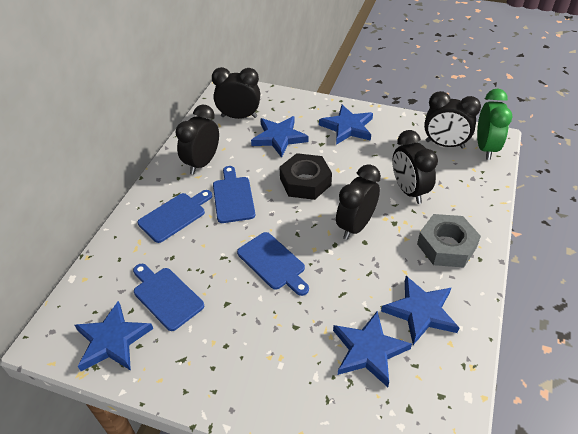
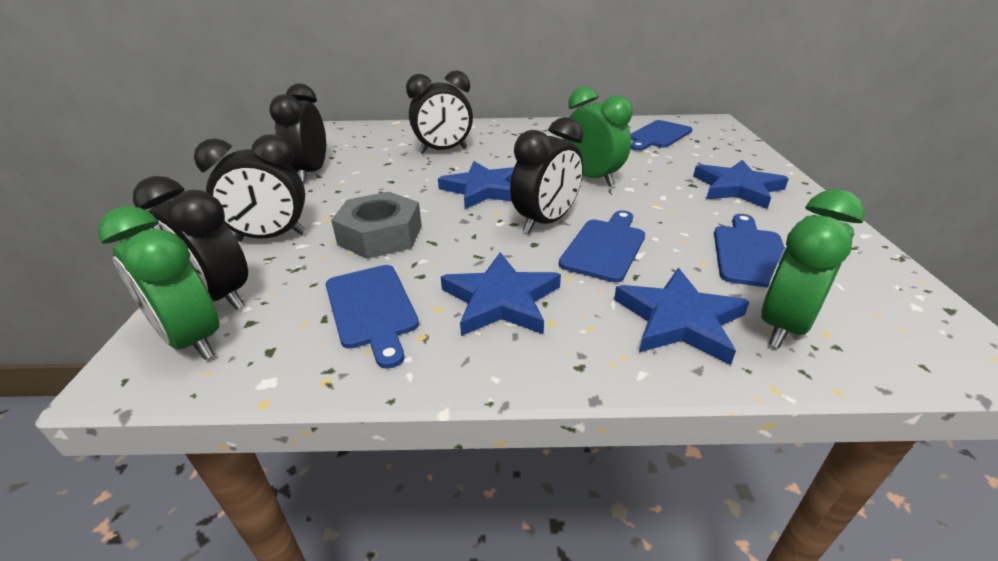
black nut: 1 -> 0
blue star: 5 -> 4
green clock: 1 -> 3

